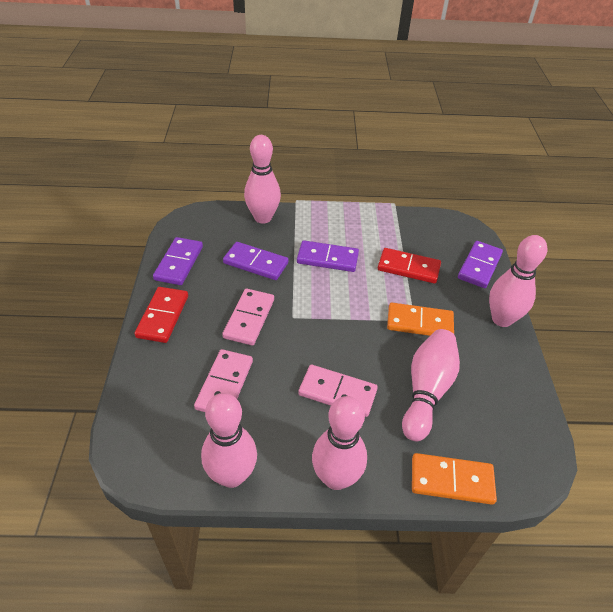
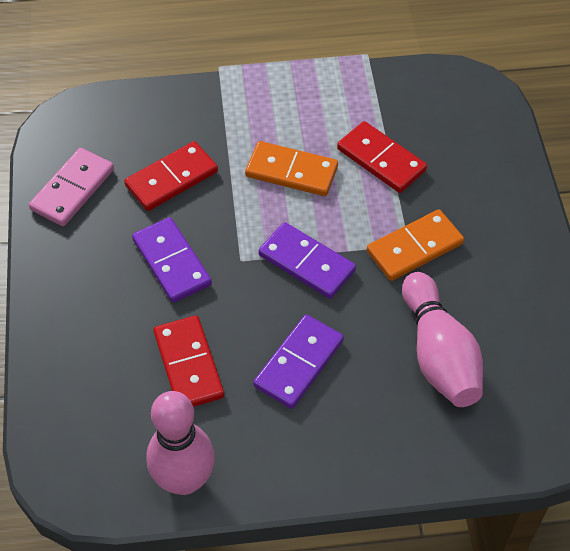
pink bowling pin: 5 -> 2
pink domino: 3 -> 1
purple domino: 4 -> 3
red domino: 2 -> 3

